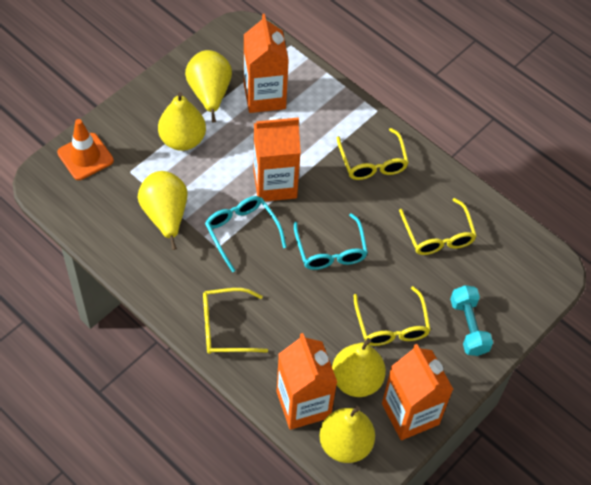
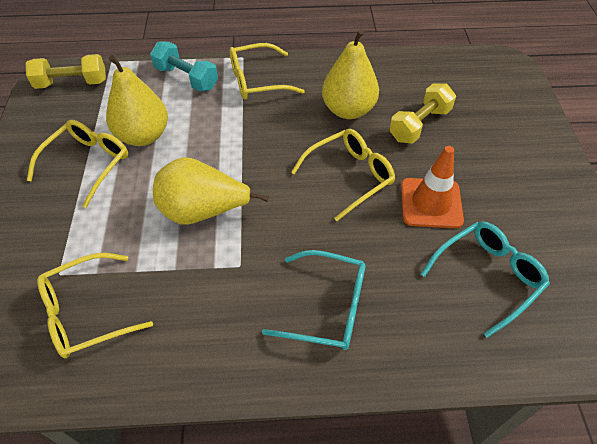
orange carton: 4 -> 0
yellow dumbbell: 0 -> 2
yellow pear: 5 -> 3

